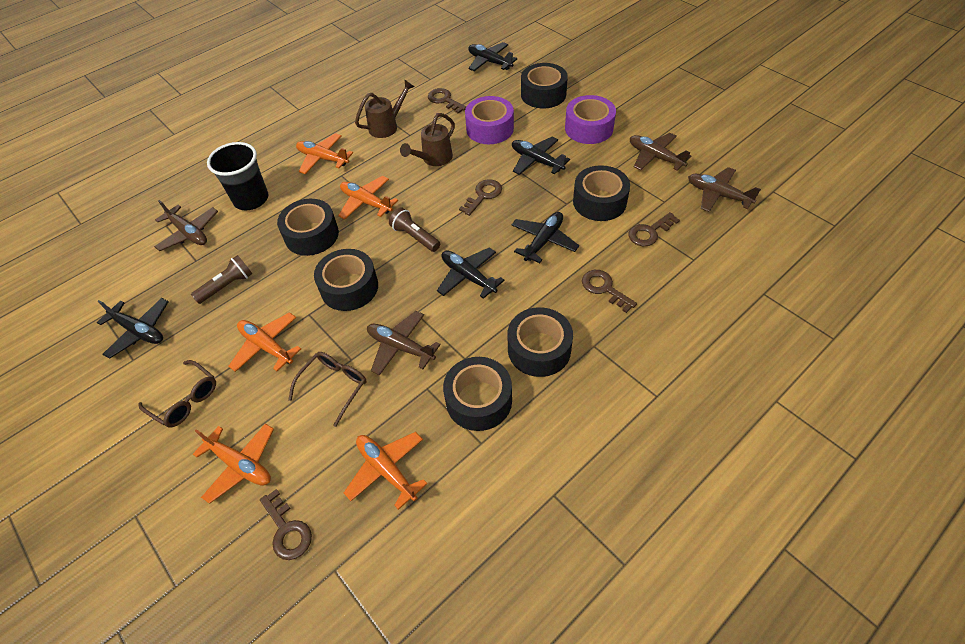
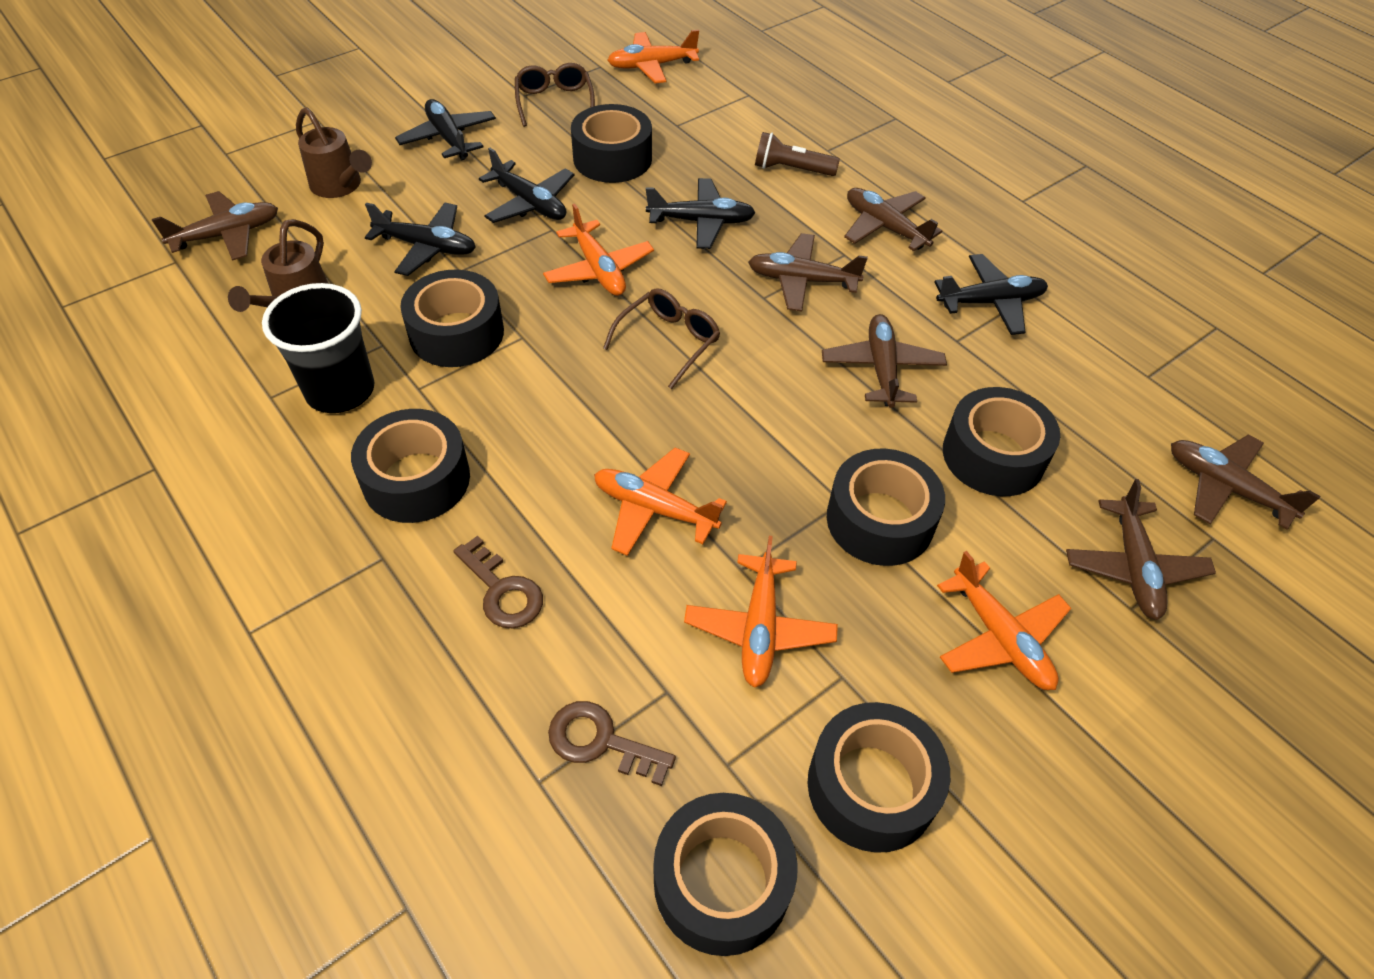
black tape: 6 -> 7
brown flashlight: 2 -> 1
brown key: 5 -> 2
brown plane: 4 -> 6
purple tape: 2 -> 0

